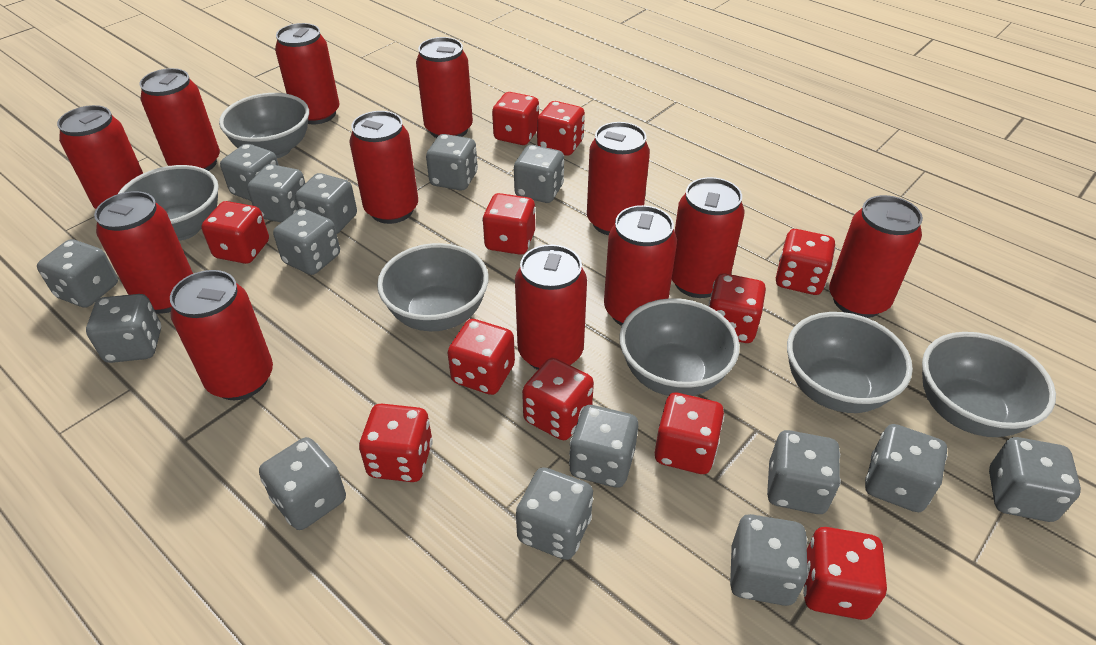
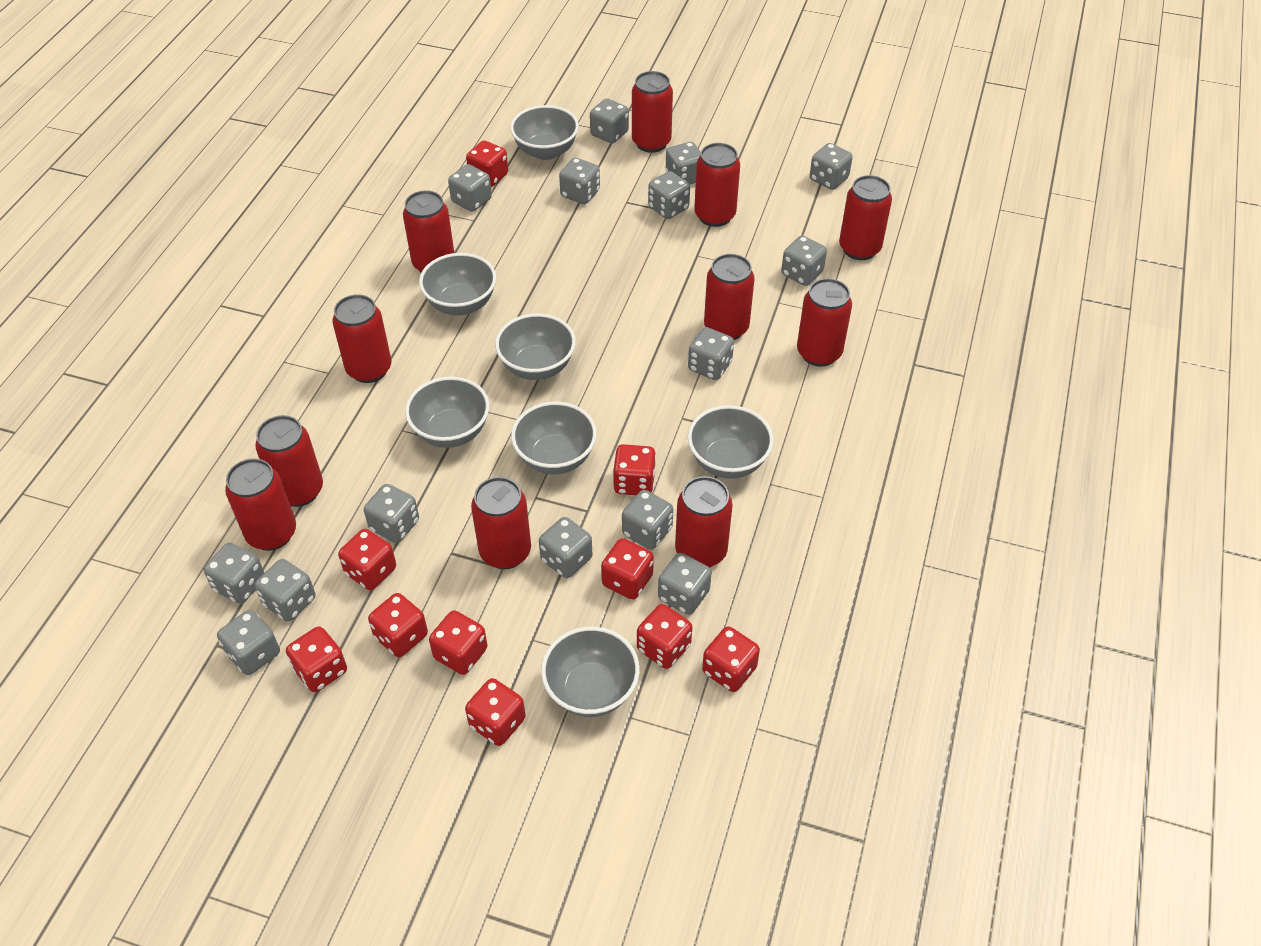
grey bowl: 6 -> 7
red can: 12 -> 11
red dice: 11 -> 10

